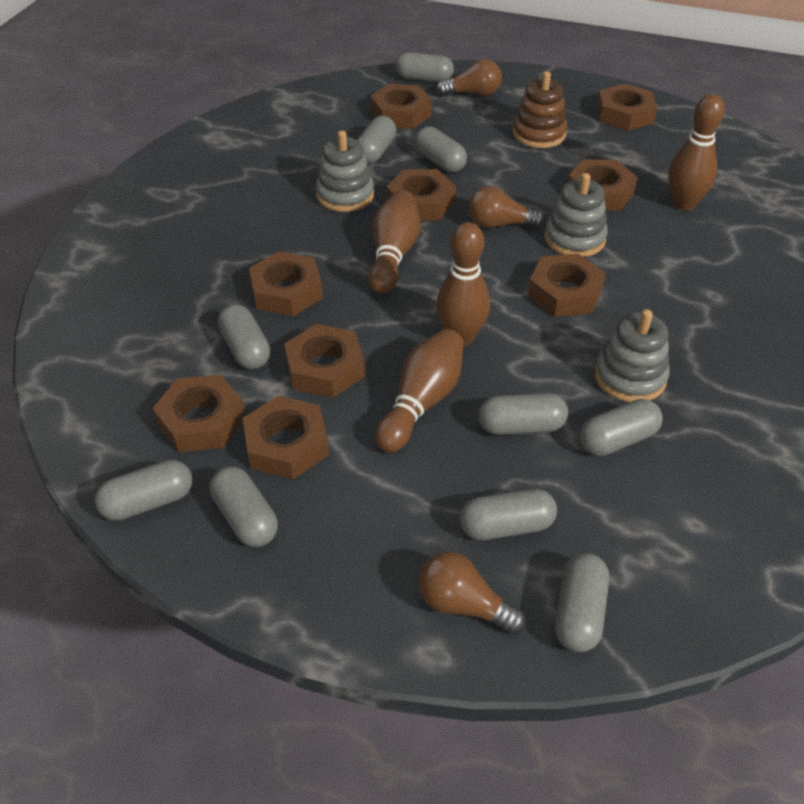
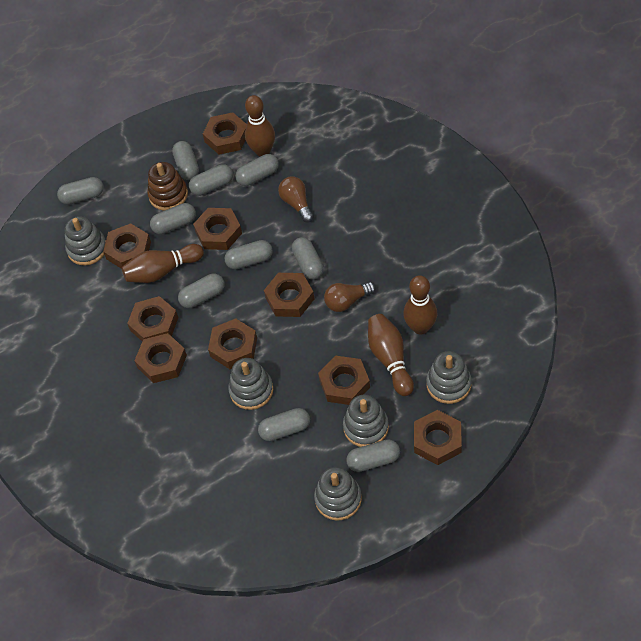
brown light bulb: 3 -> 2
grey stacking toy: 3 -> 5

